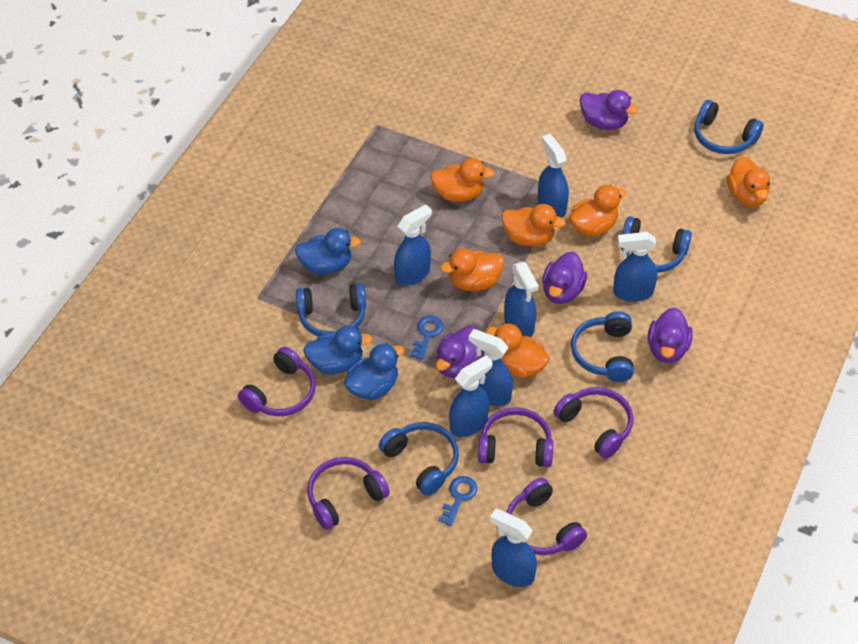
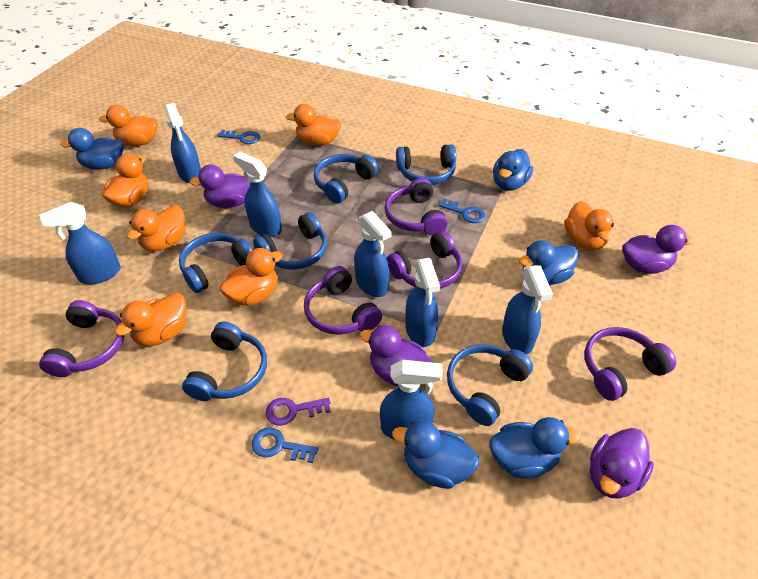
blue duck: 3 -> 5
blue headphones: 5 -> 6
blue key: 2 -> 3
orange duck: 6 -> 7
purple key: 0 -> 1

